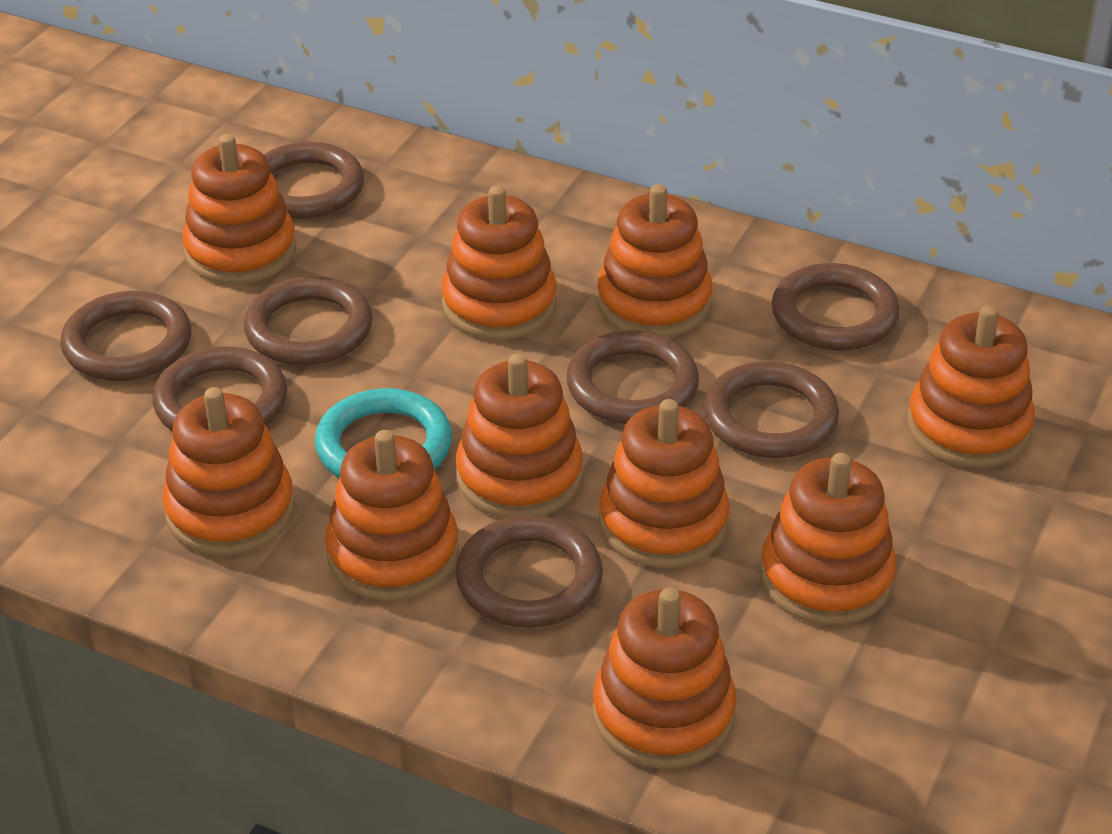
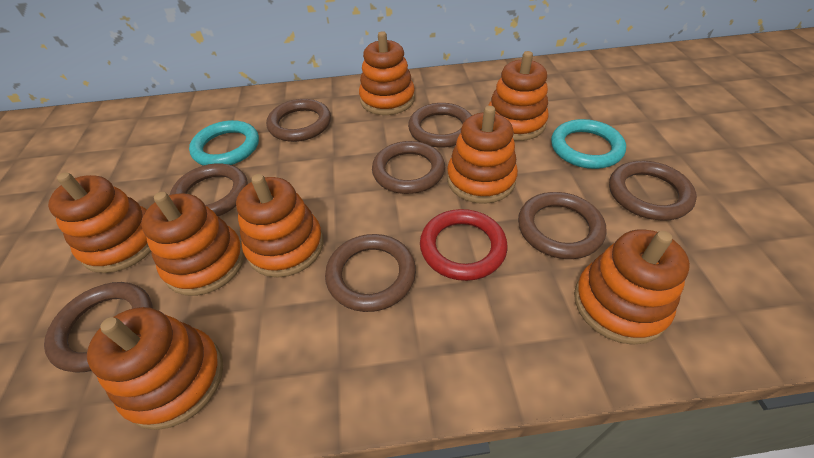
orange stacking toy: 10 -> 8
red ring: 0 -> 1
turquoise ring: 1 -> 2

